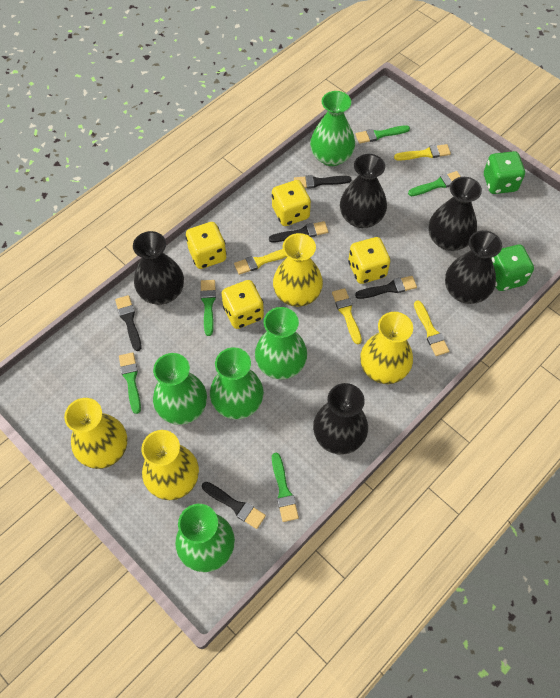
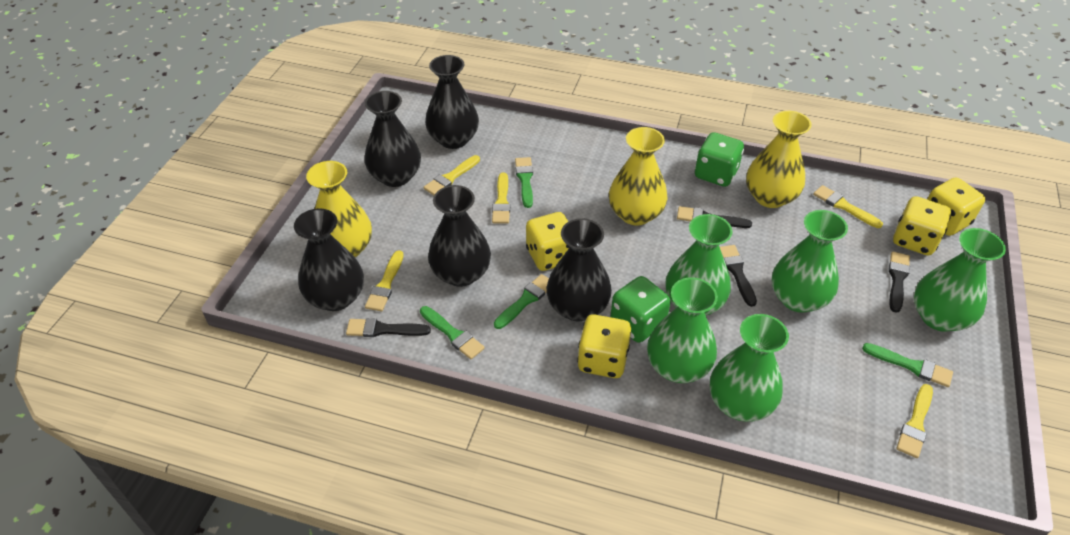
black brush: 5 -> 4
green brush: 5 -> 4
yellow brush: 4 -> 5
yellow vase: 4 -> 3

